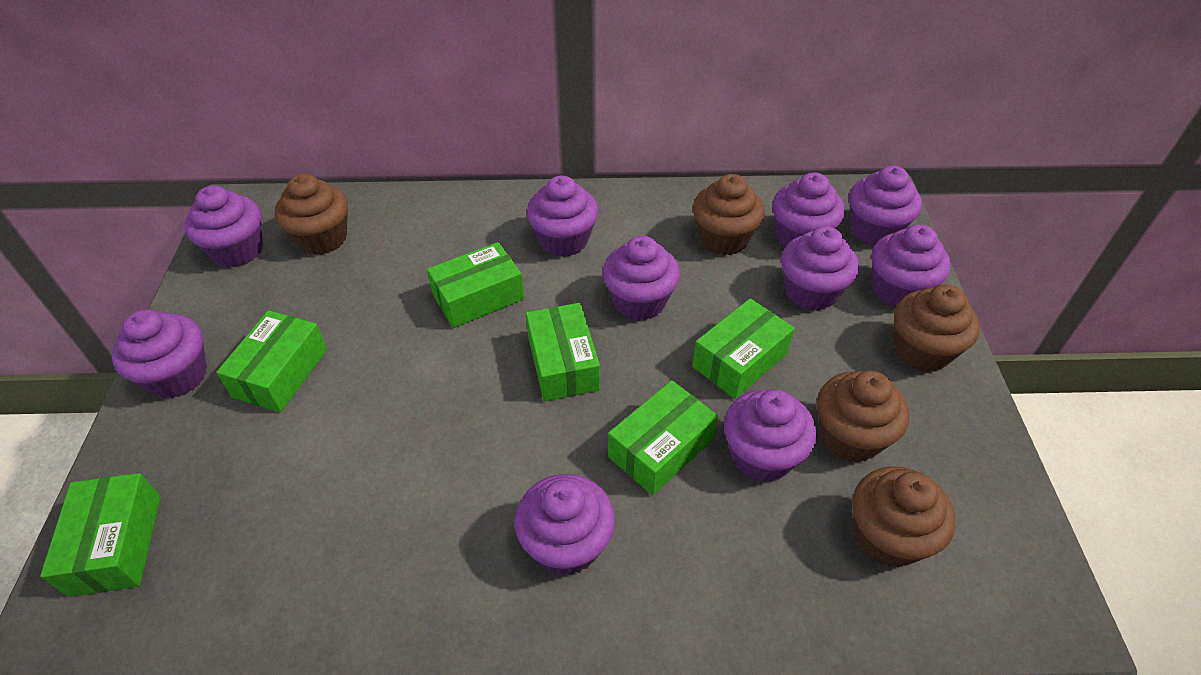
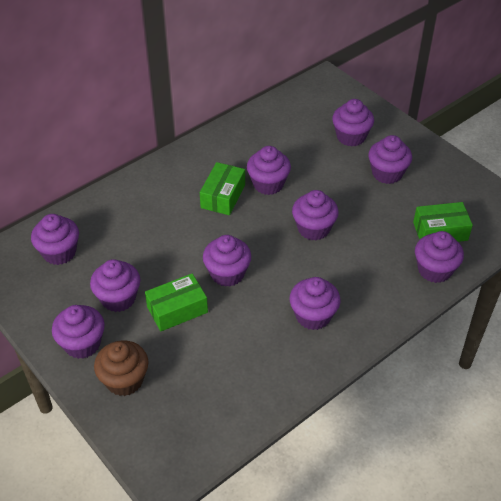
brown cupcake: 5 -> 1
green box: 6 -> 3

